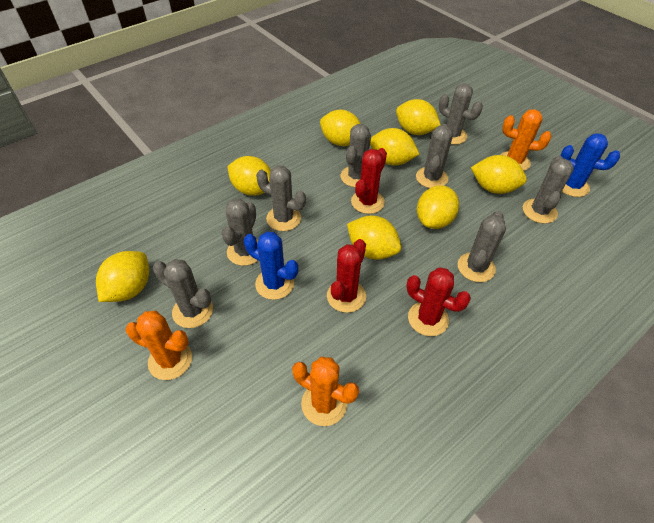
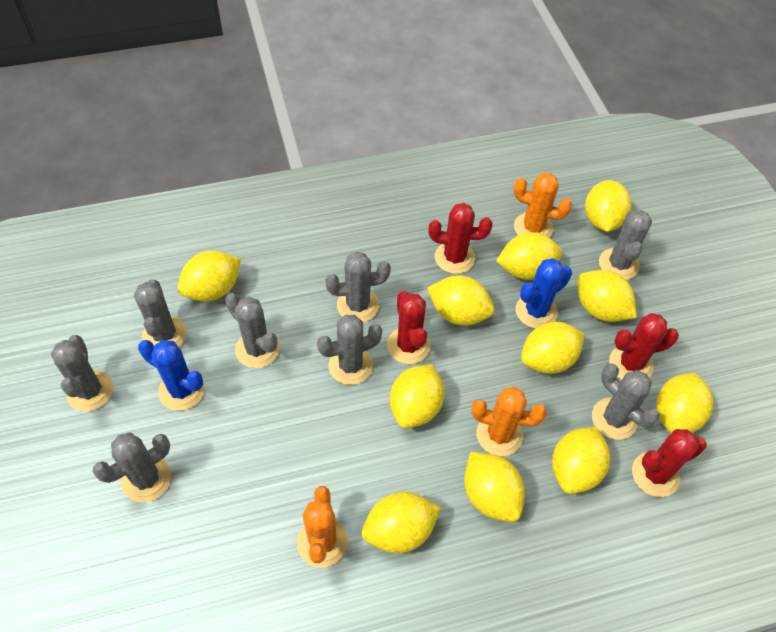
red cactus: 3 -> 4
yellow lemon: 8 -> 11

